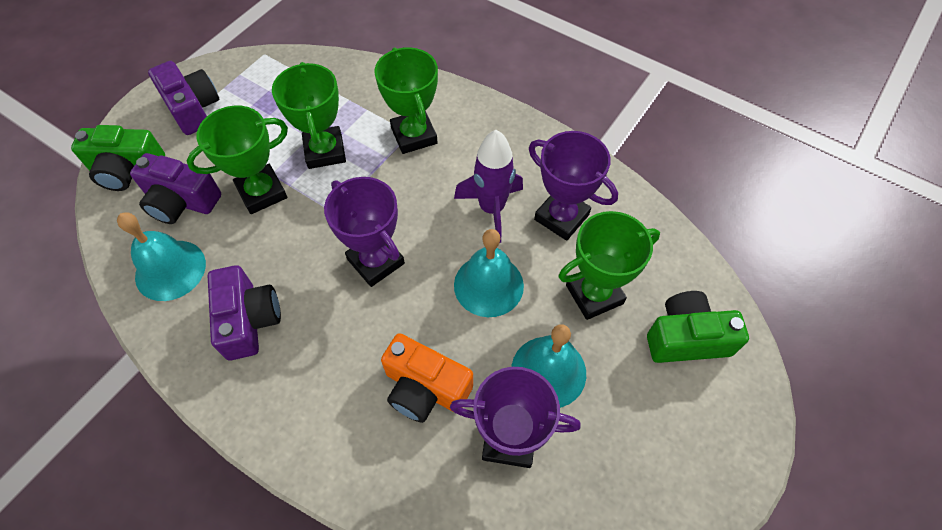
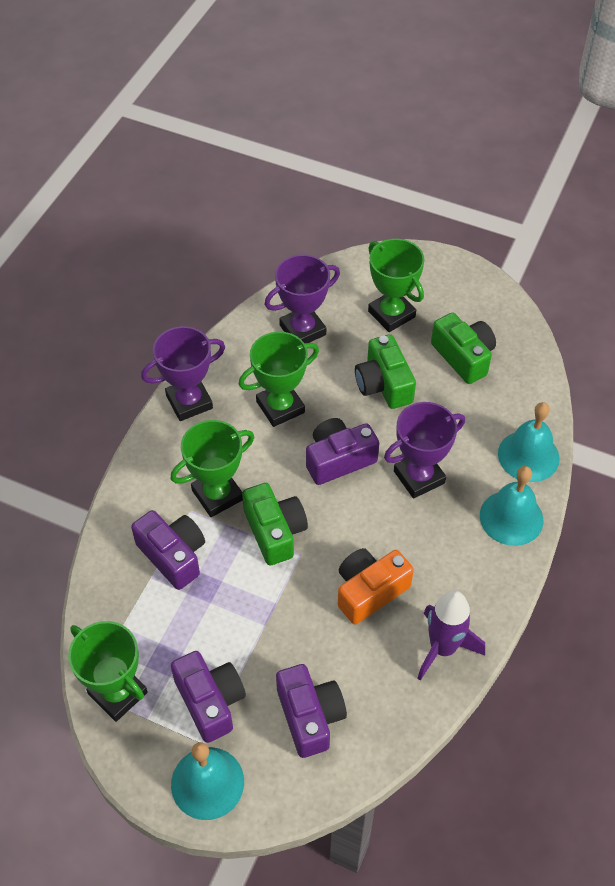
green camera: 2 -> 3
purple camera: 3 -> 4

